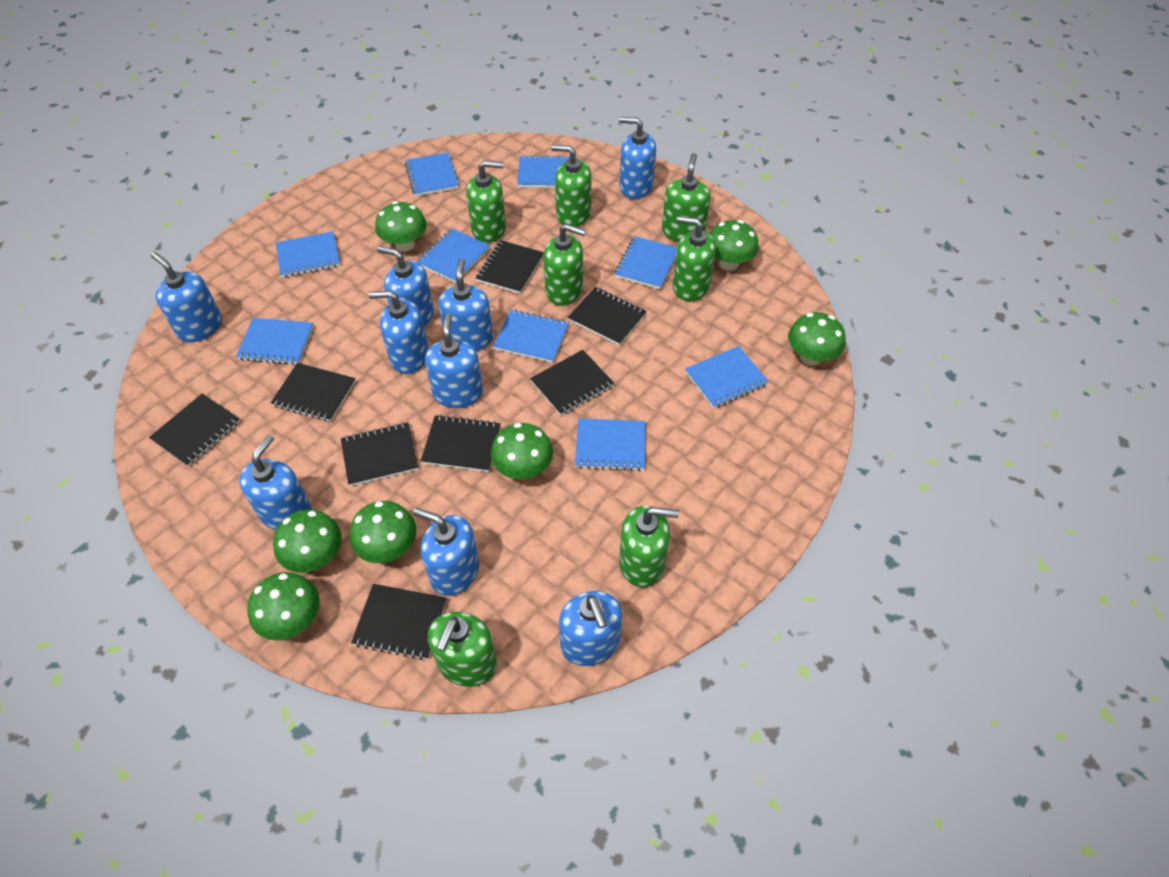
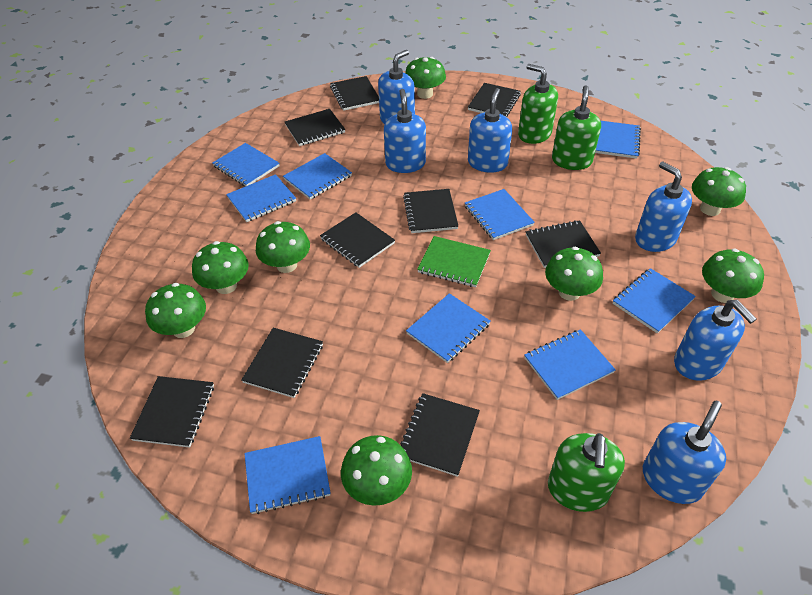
black notebook: 8 -> 9
blue soap dispenser: 9 -> 6
green mushroom: 7 -> 8
green notebook: 0 -> 1
green soap dispenser: 7 -> 3

